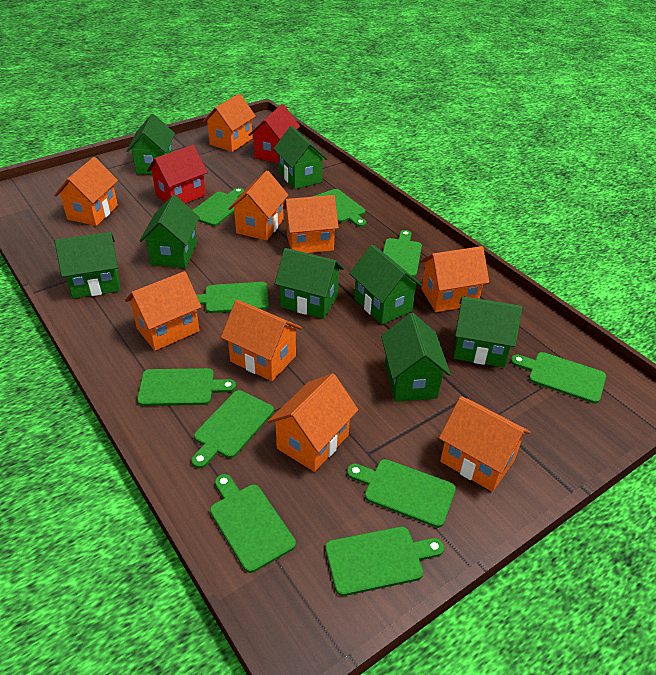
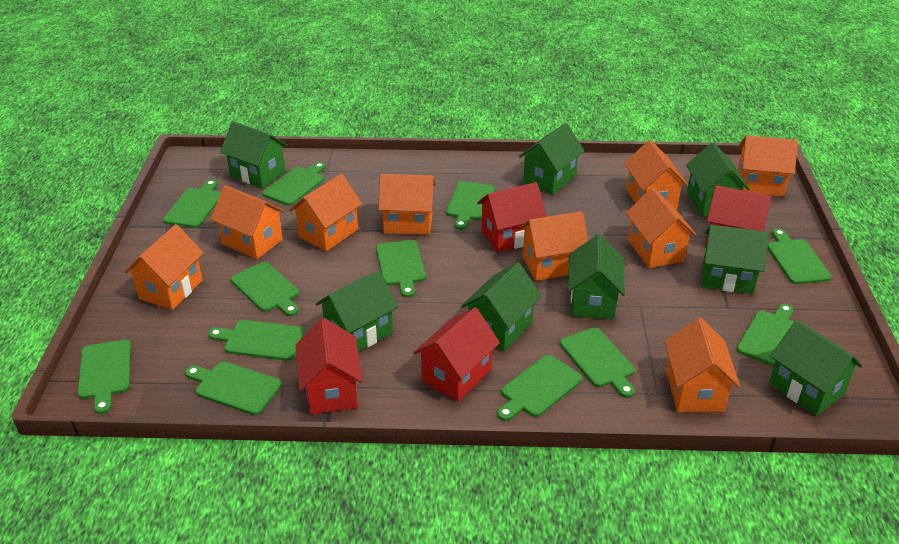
green cutting board: 10 -> 12
red house: 2 -> 4

